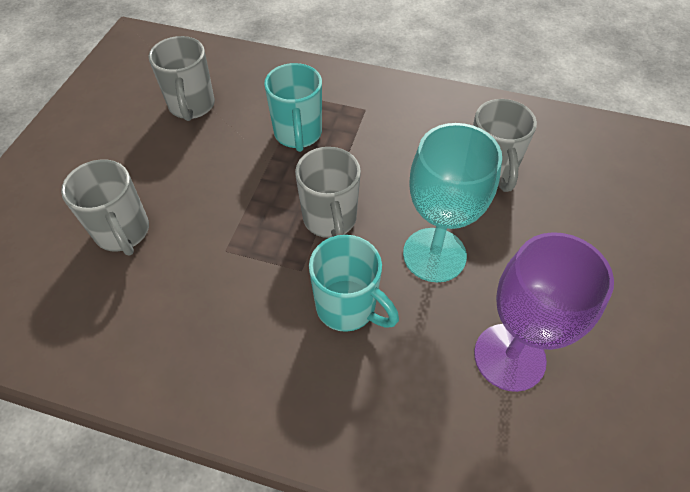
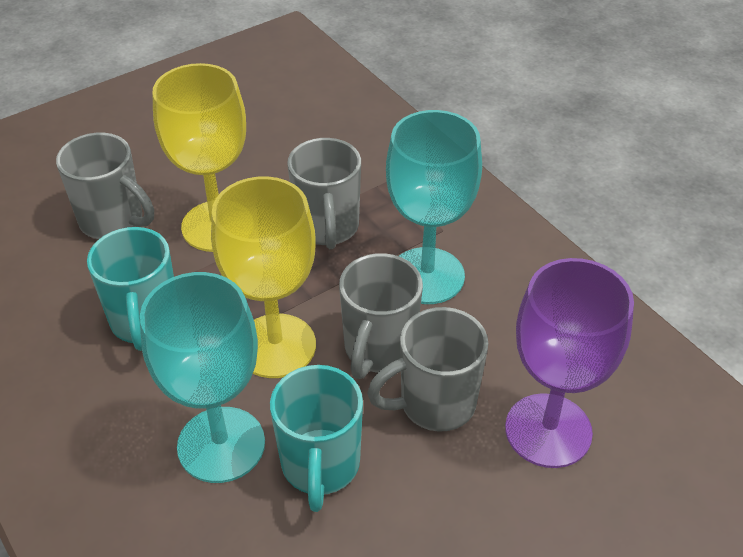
turquoise goblet: 1 -> 2
yellow goblet: 0 -> 2

